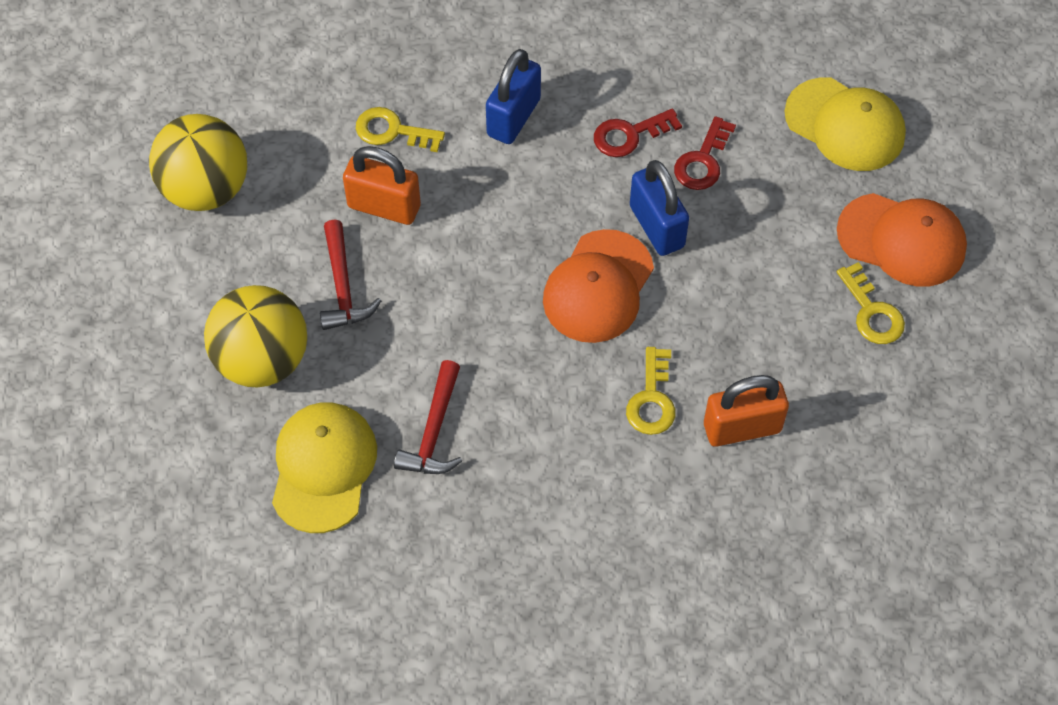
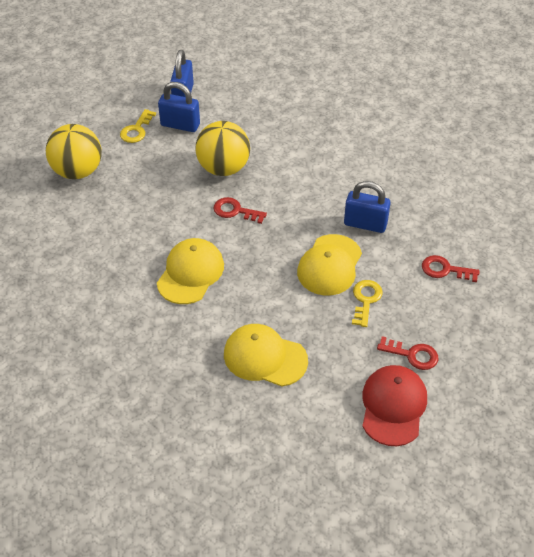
blue padlock: 2 -> 3
orange cap: 2 -> 0
orange padlock: 2 -> 0
red cap: 0 -> 1
red hammer: 2 -> 0
red key: 2 -> 3
yellow cap: 2 -> 3
yellow key: 3 -> 2

